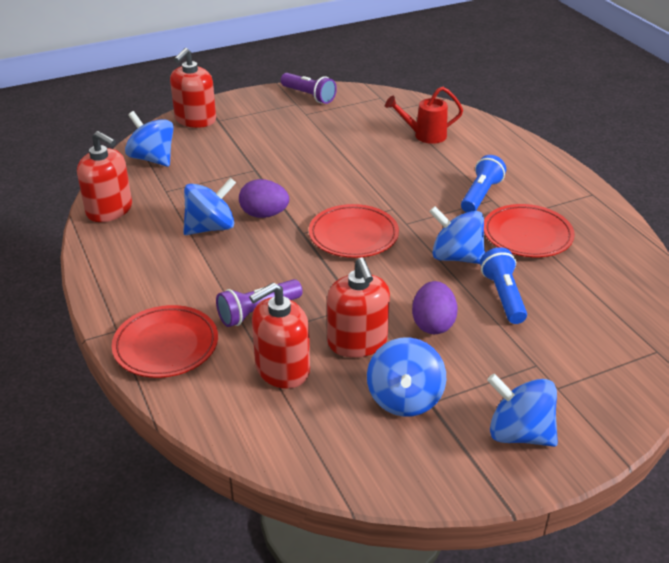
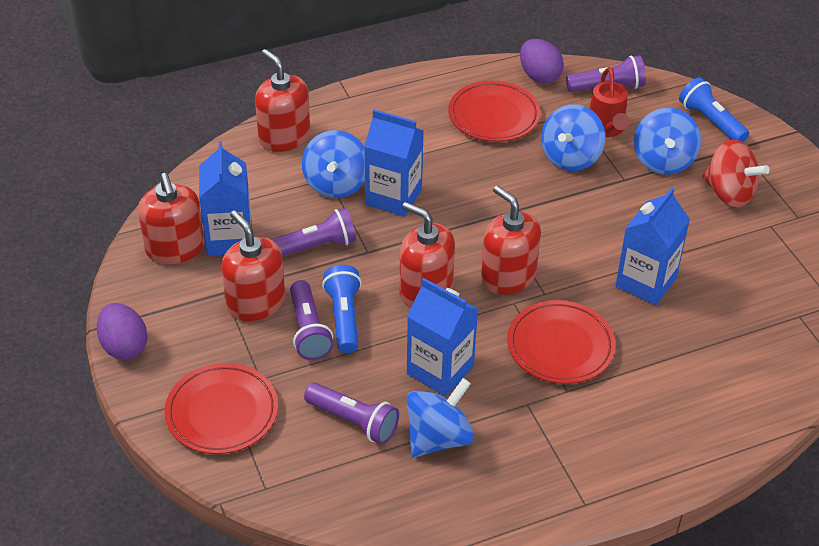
blue carton: 0 -> 4
blue spinning top: 5 -> 4
purple flashlight: 2 -> 4
red soap dispenser: 4 -> 5
red spinning top: 0 -> 1

